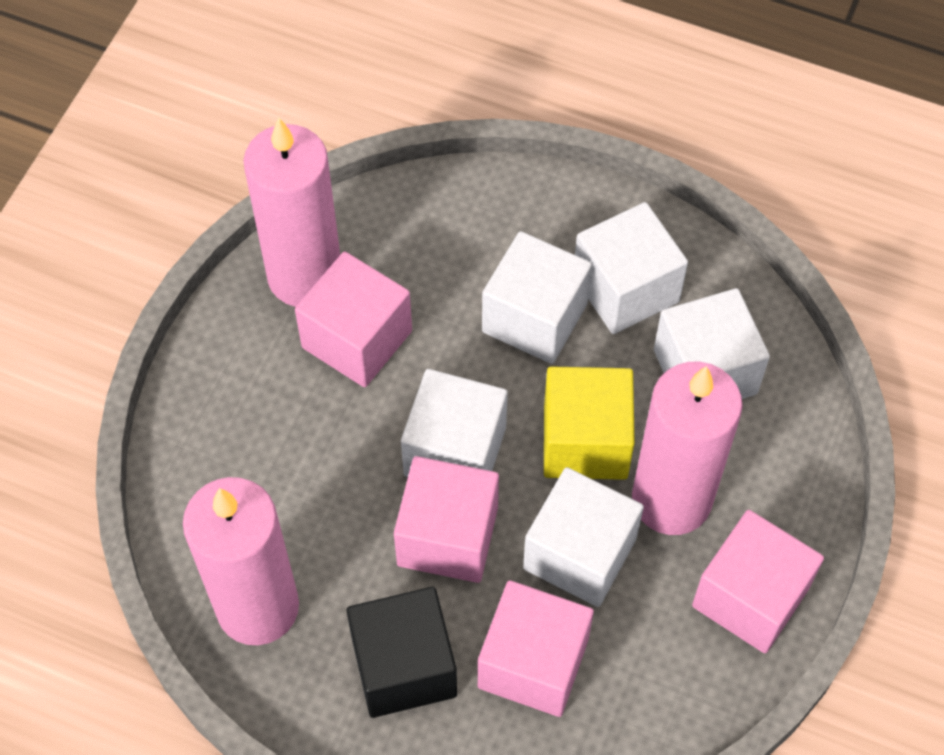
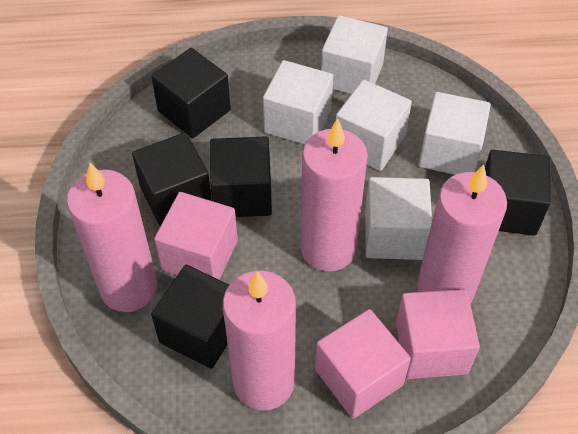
black cube: 1 -> 5
pink candle: 3 -> 4
pink cube: 4 -> 3
yellow cube: 1 -> 0

